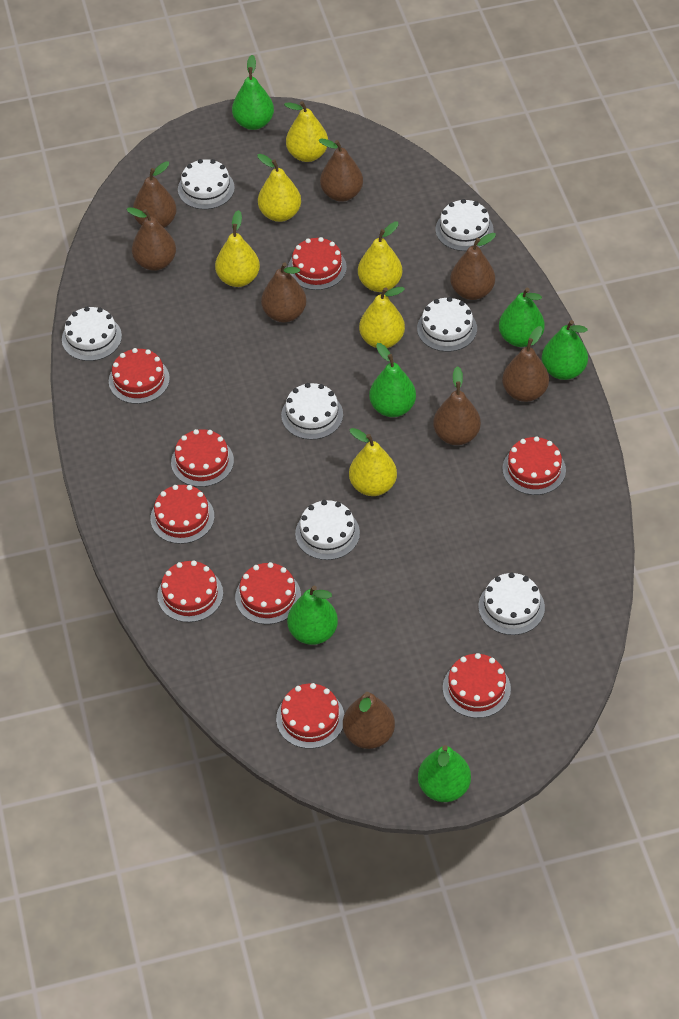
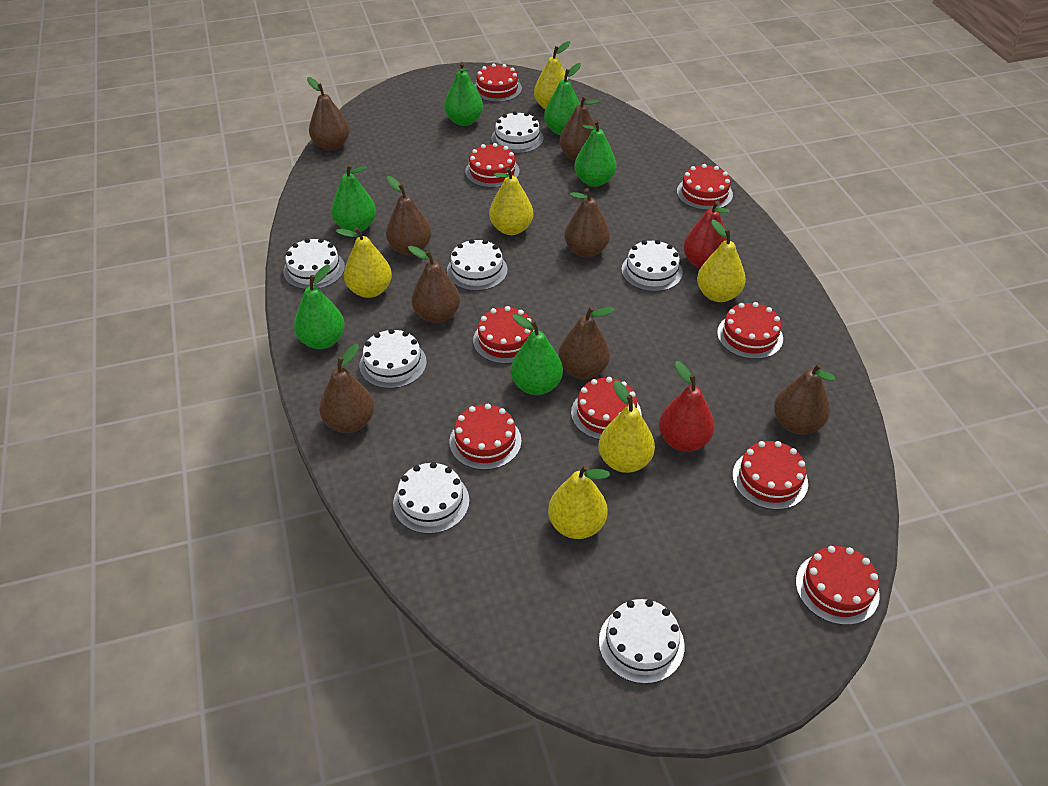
red pear: 0 -> 2

